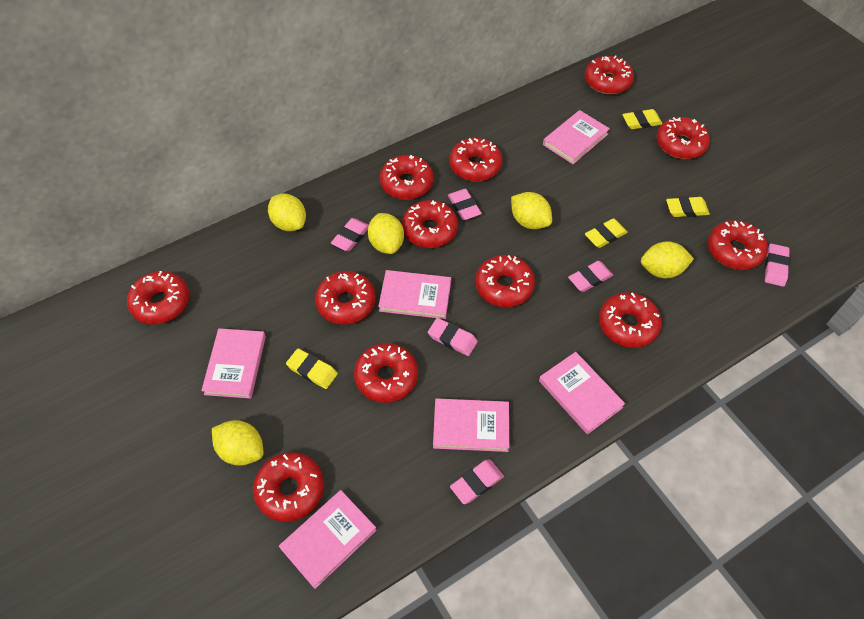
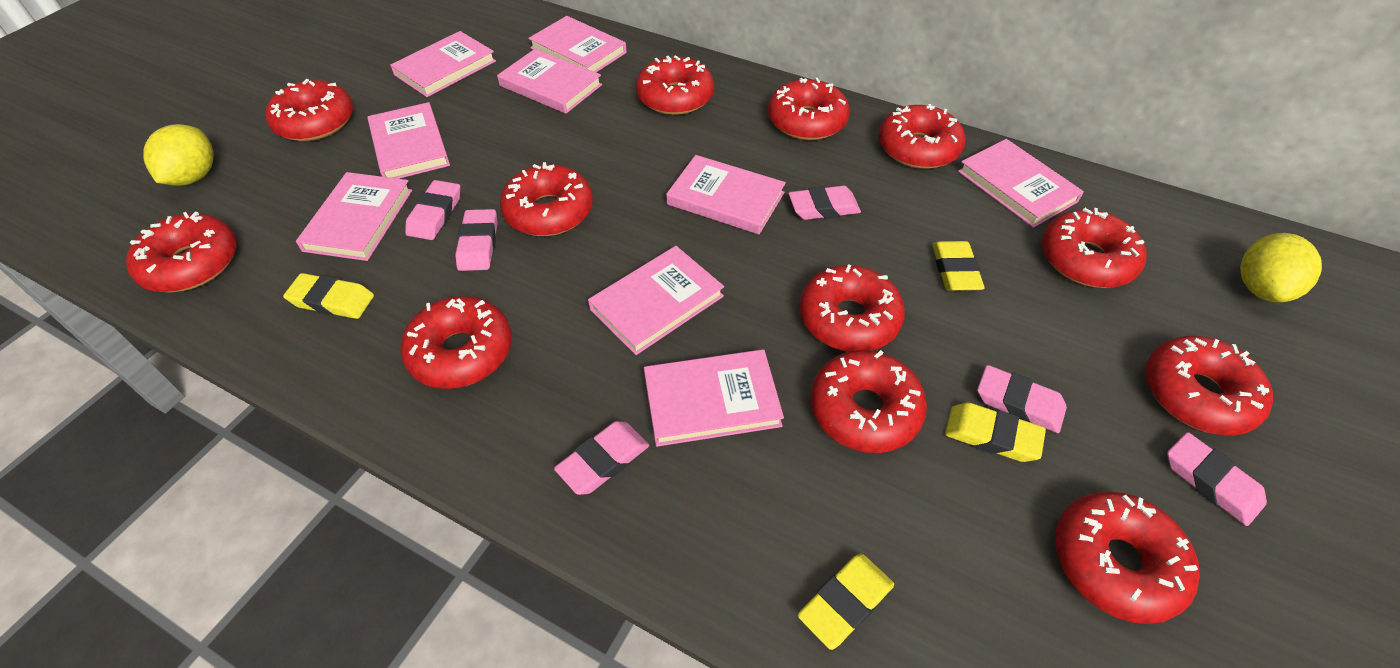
pink book: 6 -> 9
yellow lemon: 5 -> 2

